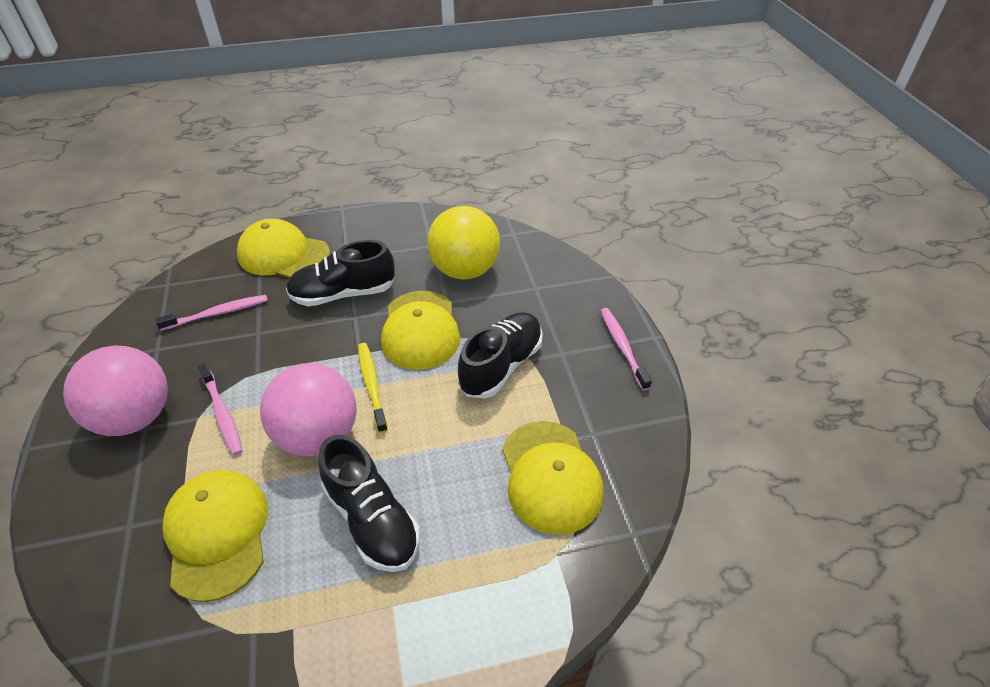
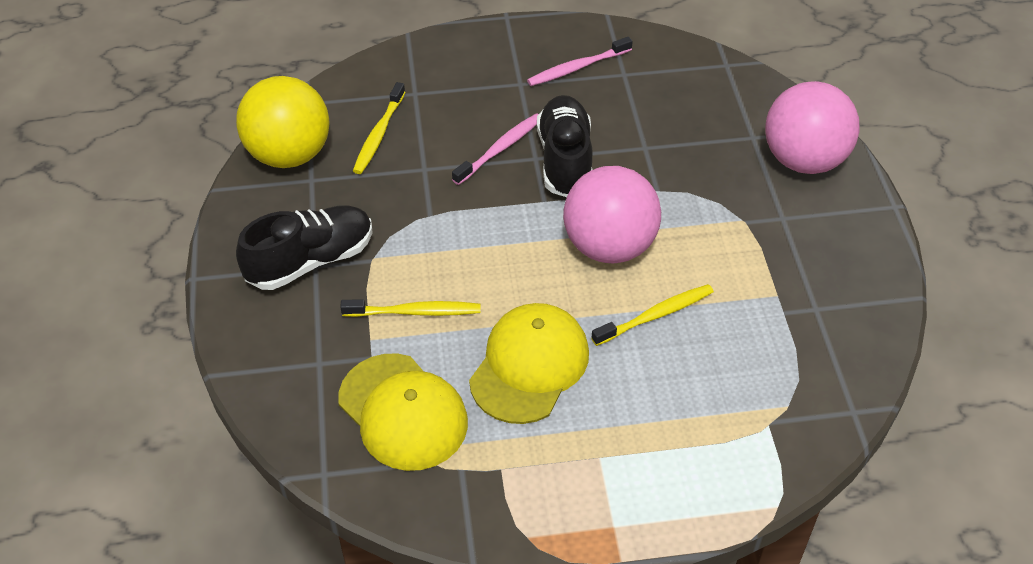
black shoe: 3 -> 2
pink toothbrush: 3 -> 2
yellow cap: 4 -> 2
yellow toothbrush: 1 -> 3

